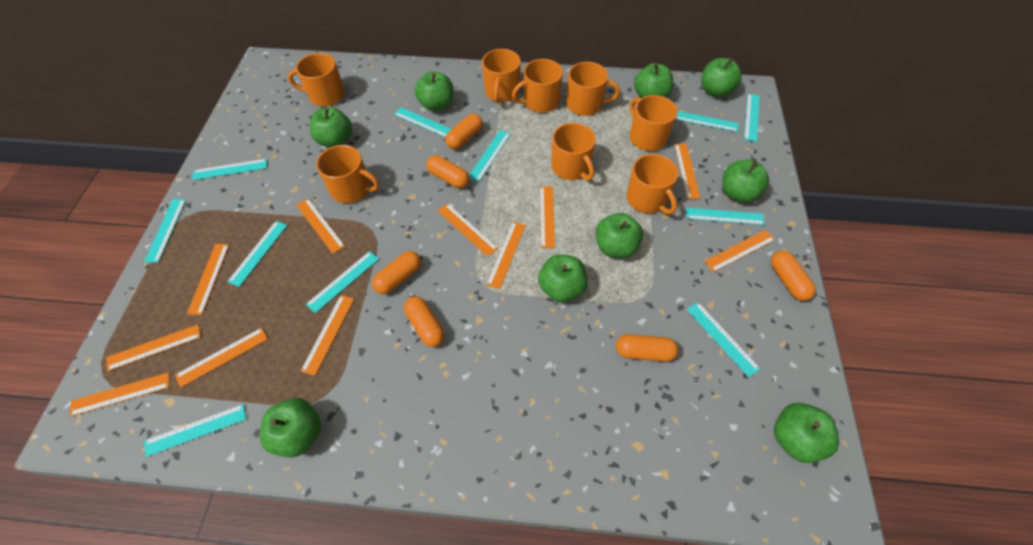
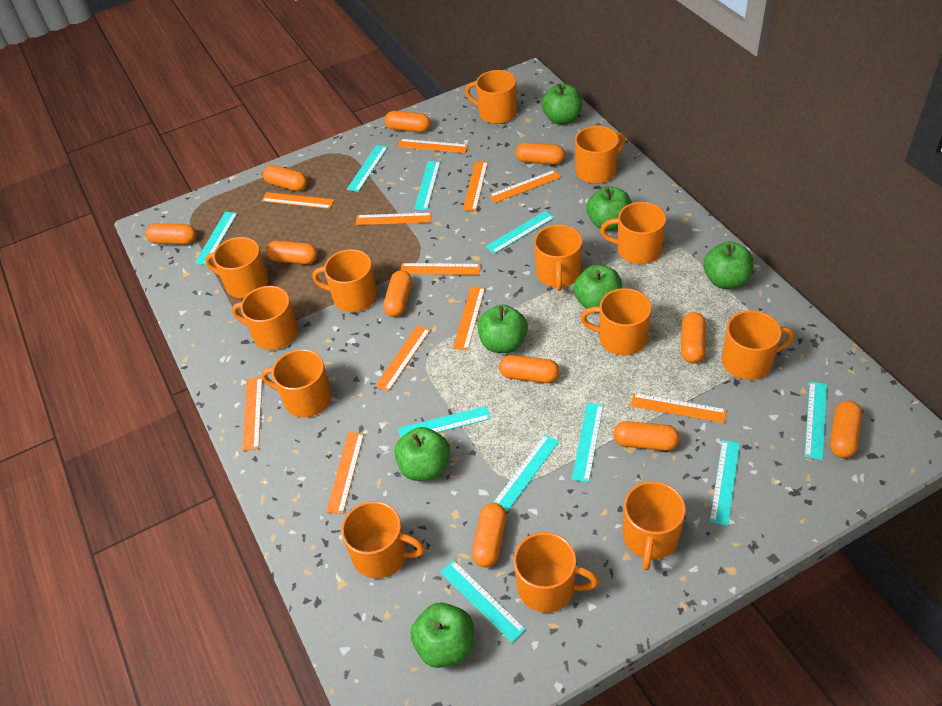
green apple: 9 -> 7
orange capsule: 6 -> 11
orange mug: 8 -> 13
turquoise ruler: 11 -> 10

